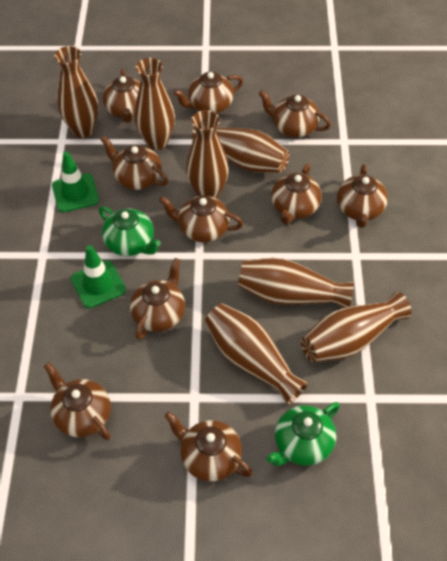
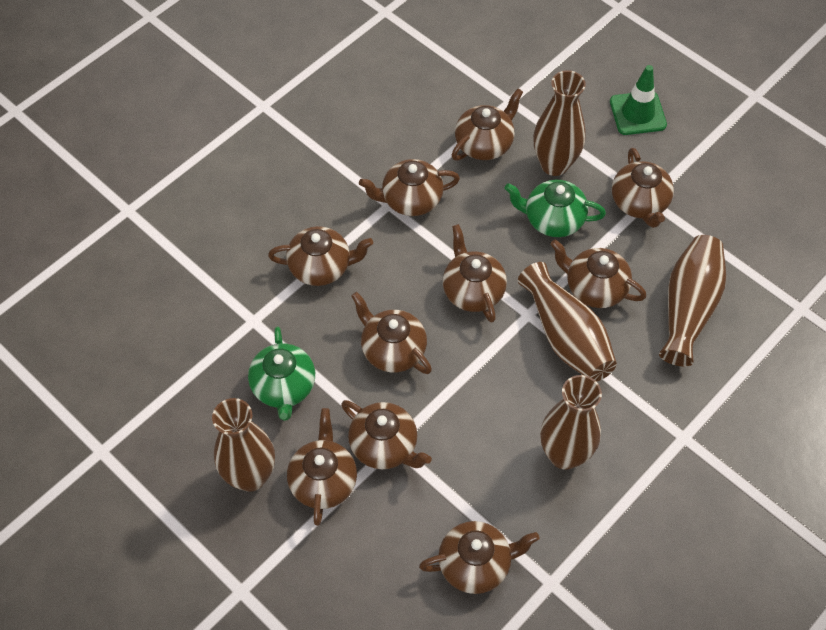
brown vase: 7 -> 5
green traffic cone: 2 -> 1

